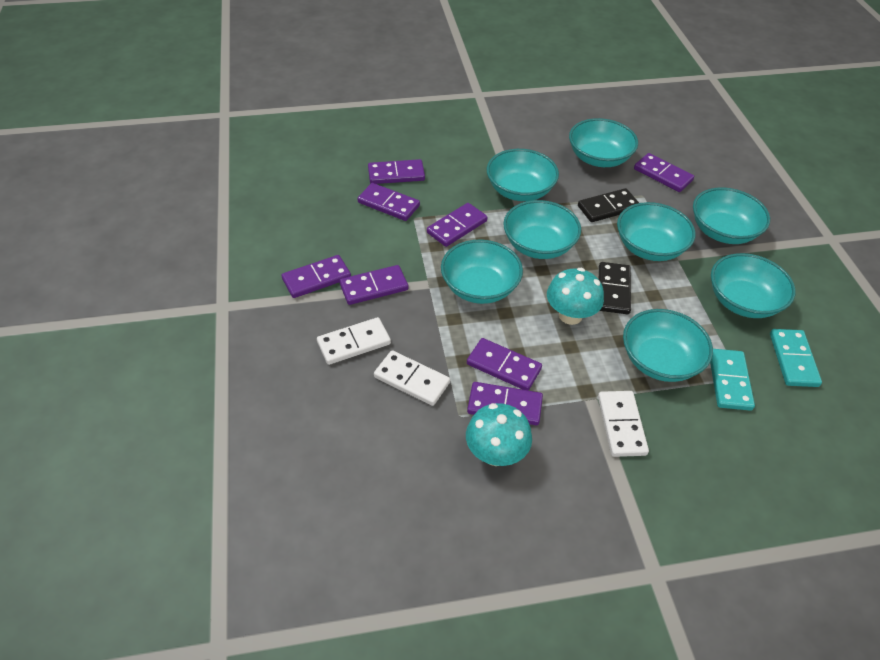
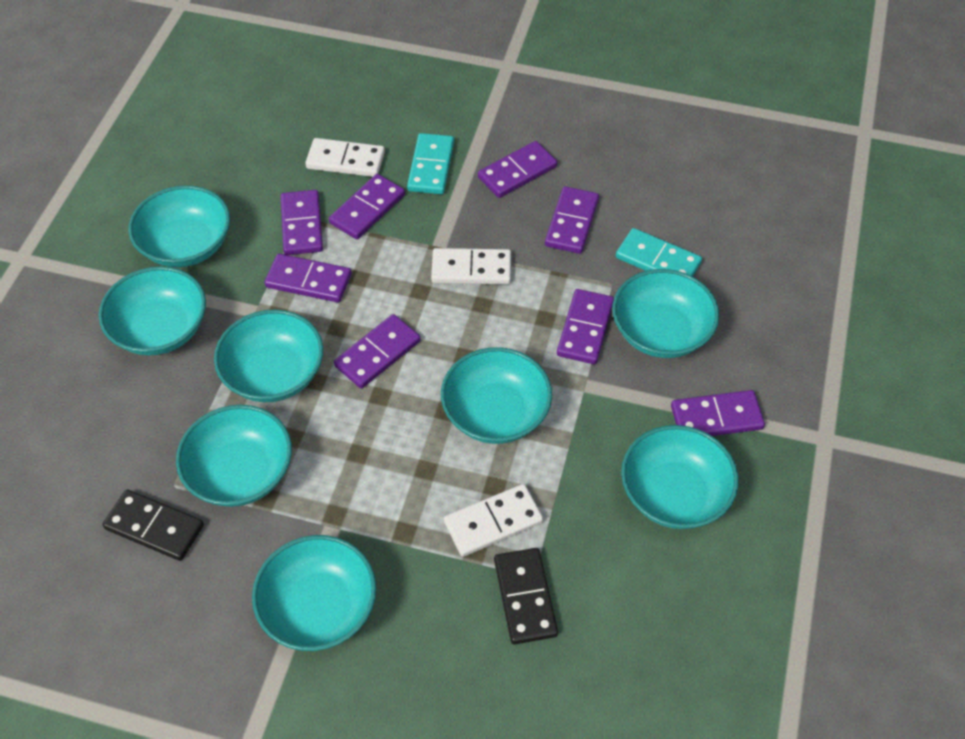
turquoise mushroom: 2 -> 0

